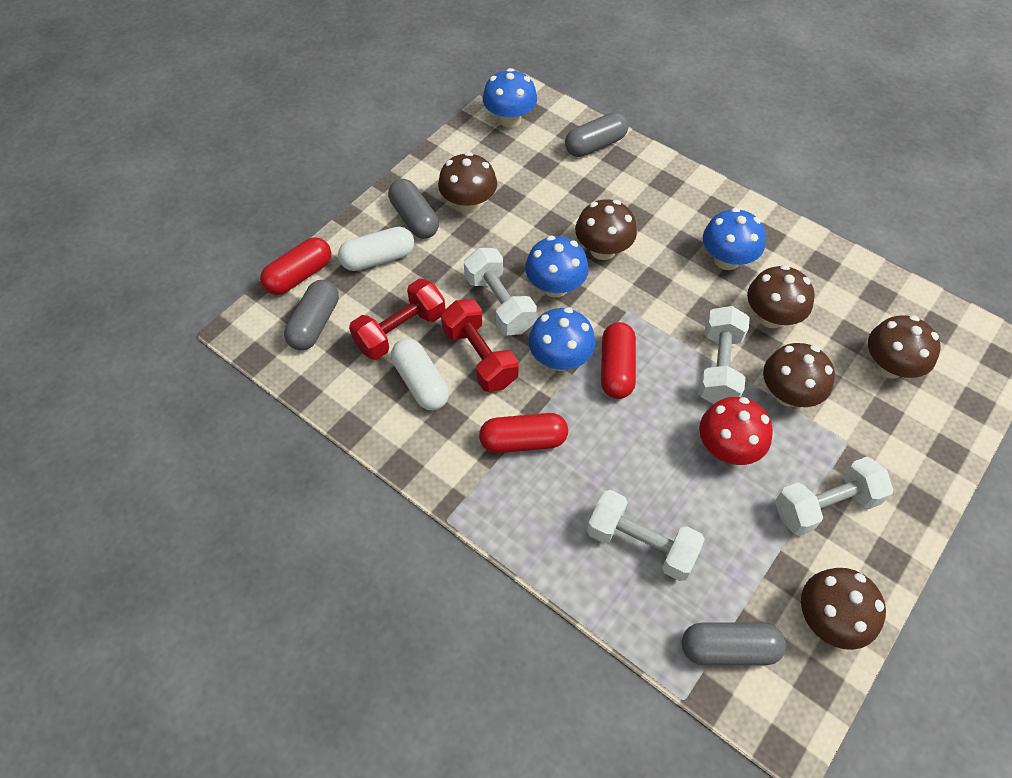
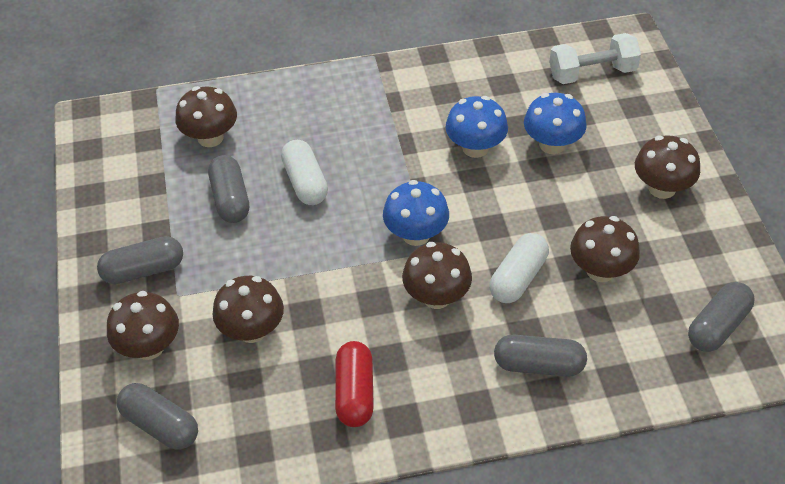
blue mushroom: 4 -> 3
grey capsule: 4 -> 5
red capsule: 3 -> 1
red dumbbell: 2 -> 0
red mushroom: 1 -> 0
white dumbbell: 4 -> 1

